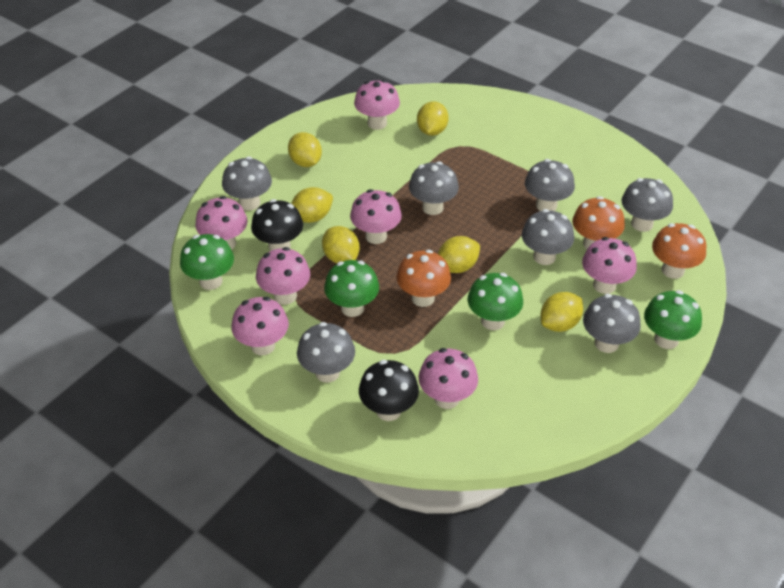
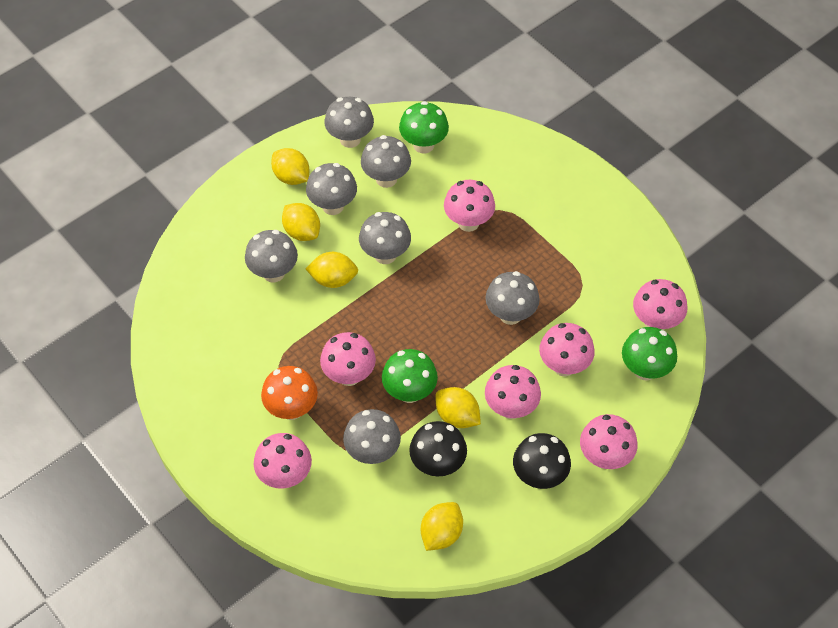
green mushroom: 4 -> 3
orange mushroom: 3 -> 1
yellow lemon: 6 -> 5

